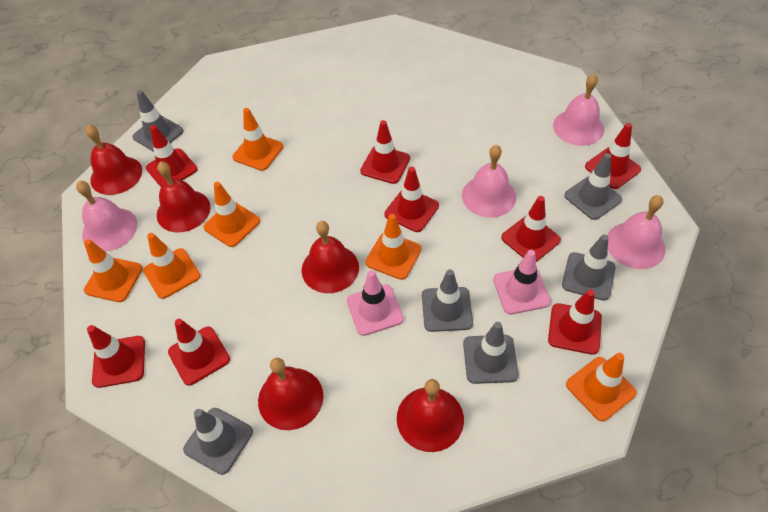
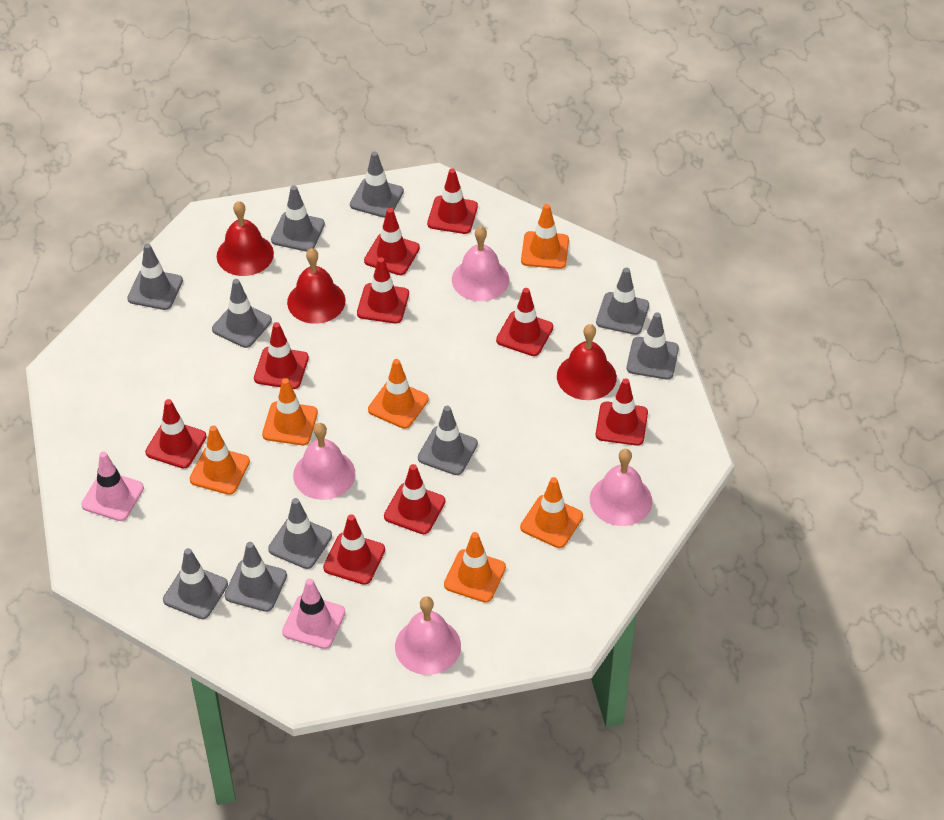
grey traffic cone: 6 -> 10
red bell: 5 -> 3
red traffic cone: 8 -> 9

